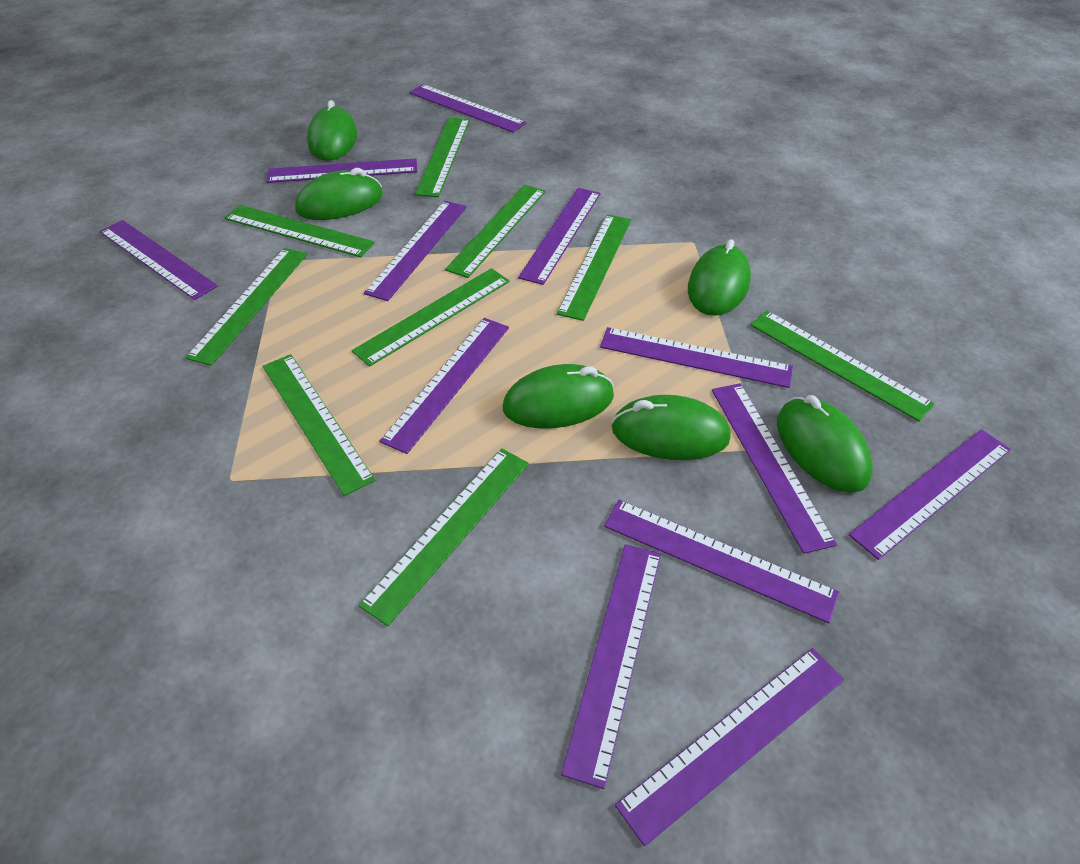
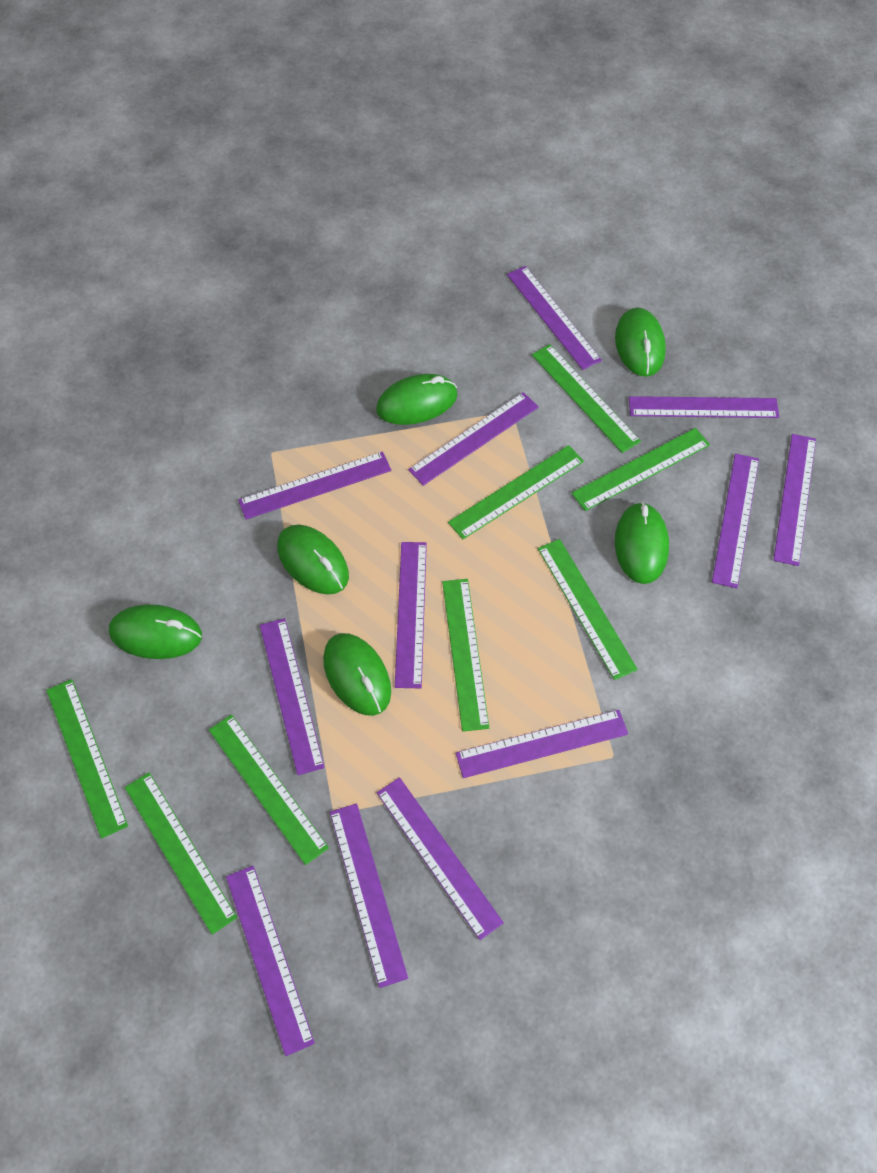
green ruler: 9 -> 8

